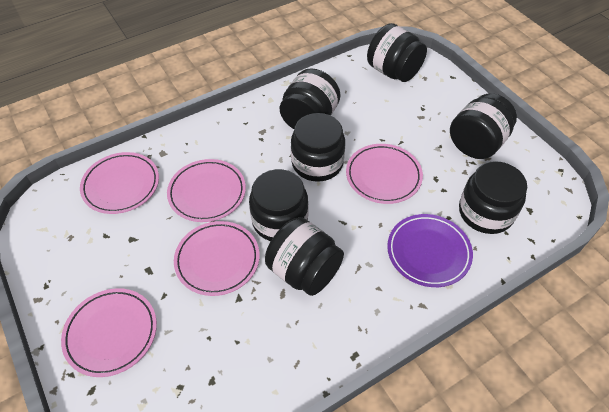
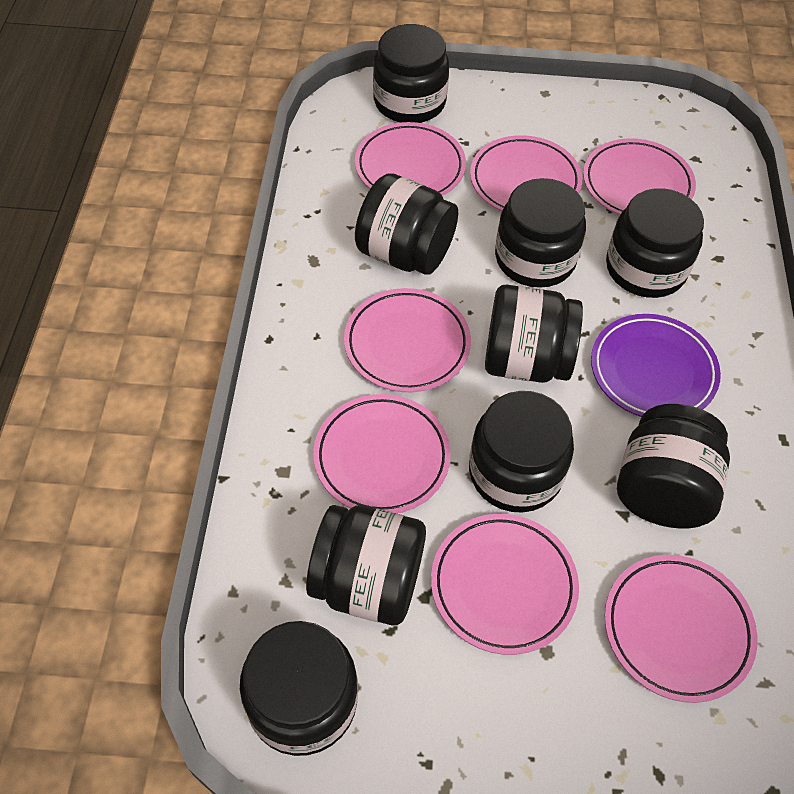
black jar: 7 -> 9
pink plate: 5 -> 7

